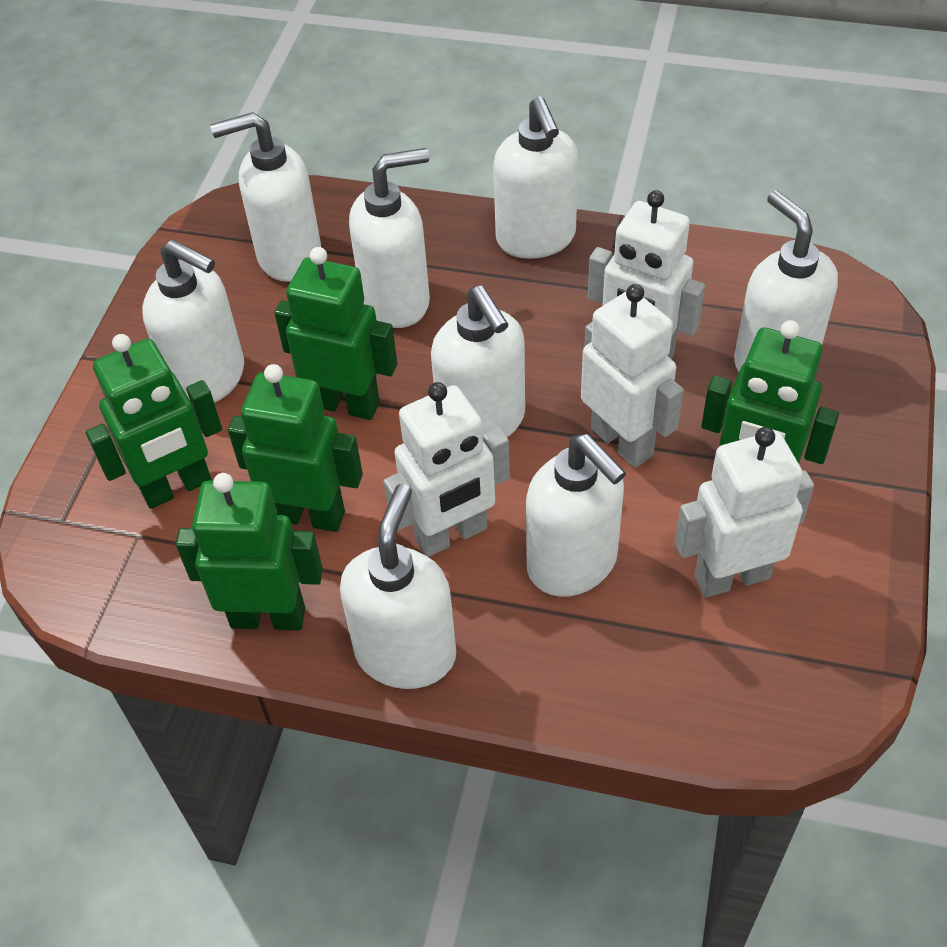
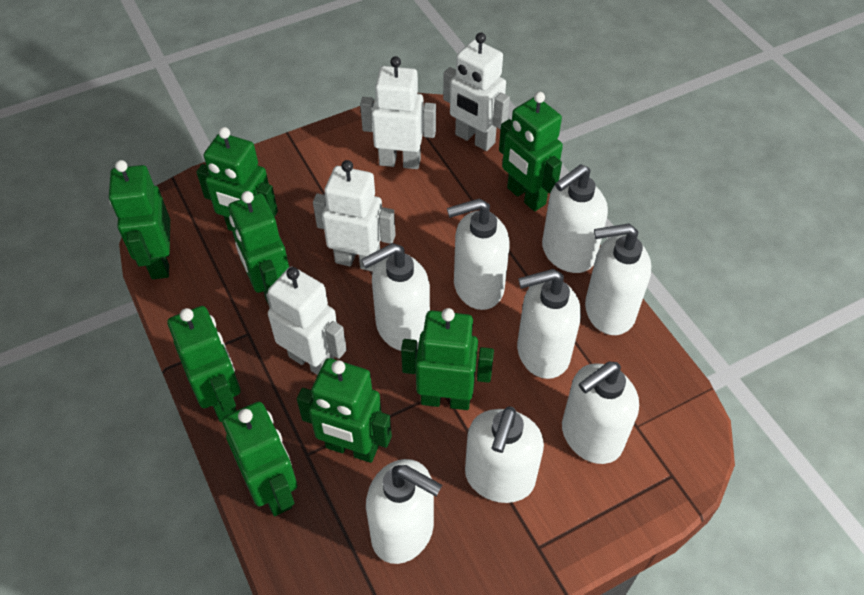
green robot: 5 -> 8

